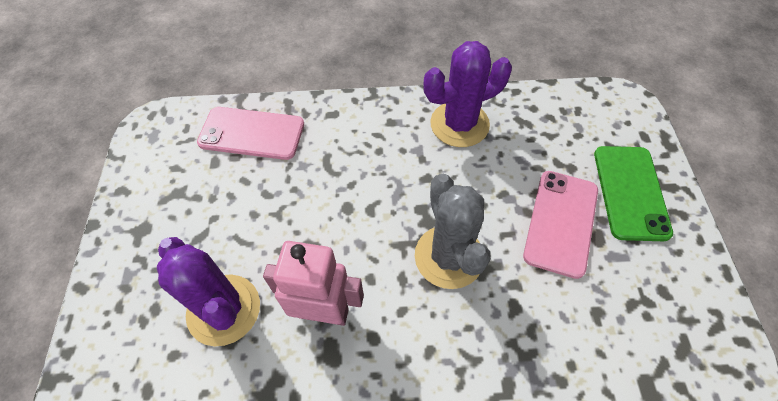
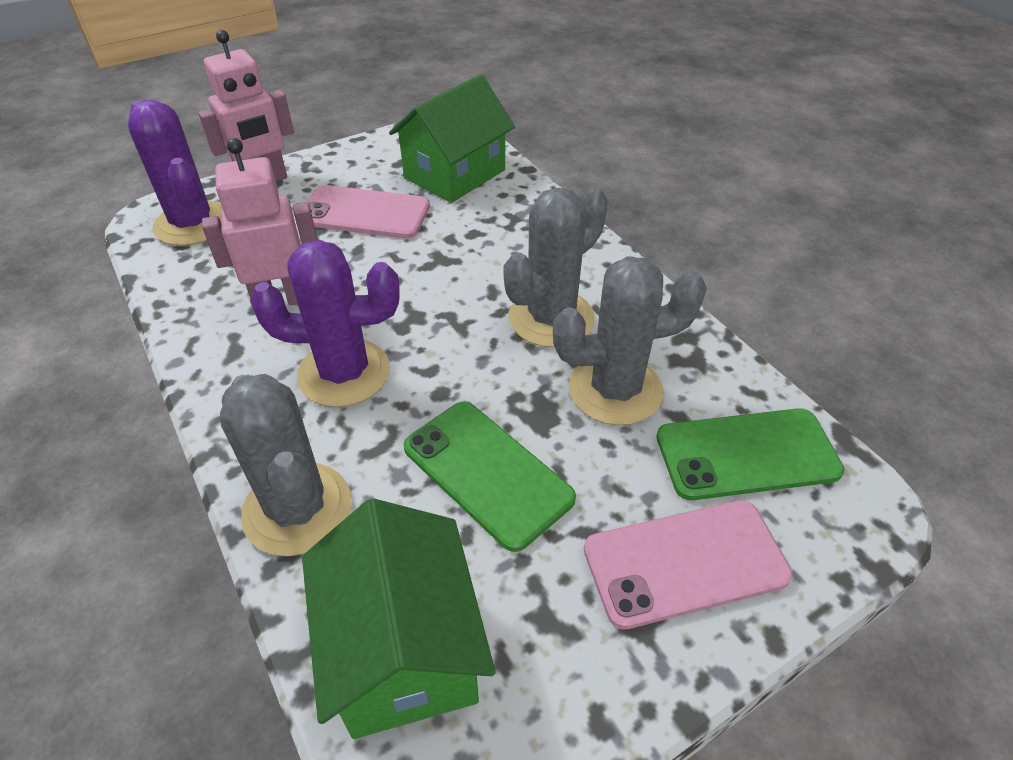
green house: 0 -> 2
green phone: 1 -> 2
grey cactus: 1 -> 3
pink robot: 1 -> 2

